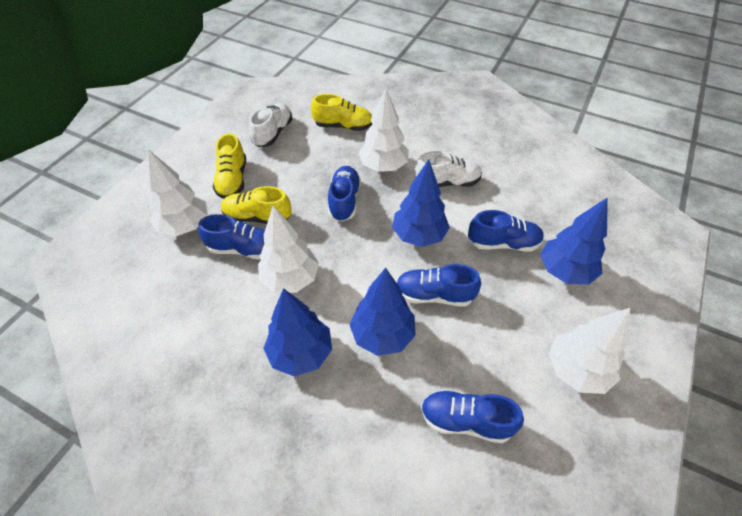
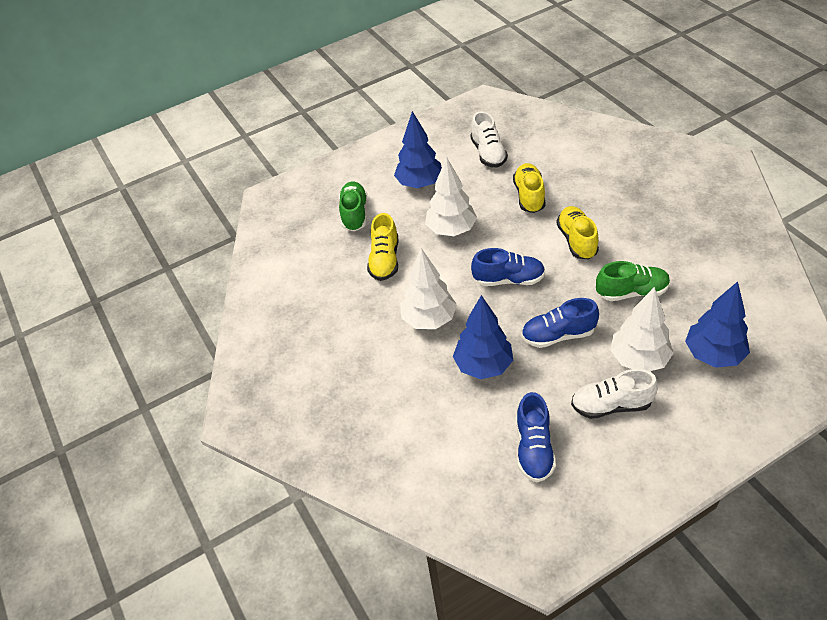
blue shoe: 5 -> 3
blue tree: 4 -> 3
green shoe: 0 -> 2
white tree: 4 -> 3

